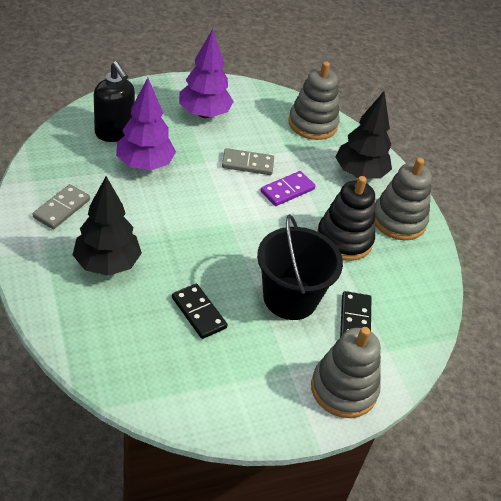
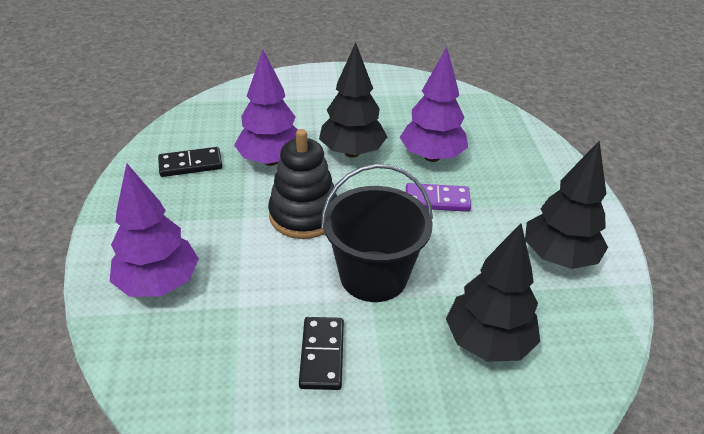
black soap dispenser: 1 -> 0
black tree: 2 -> 3
grey domino: 2 -> 0
grey stacking toy: 3 -> 0
purple tree: 2 -> 3

